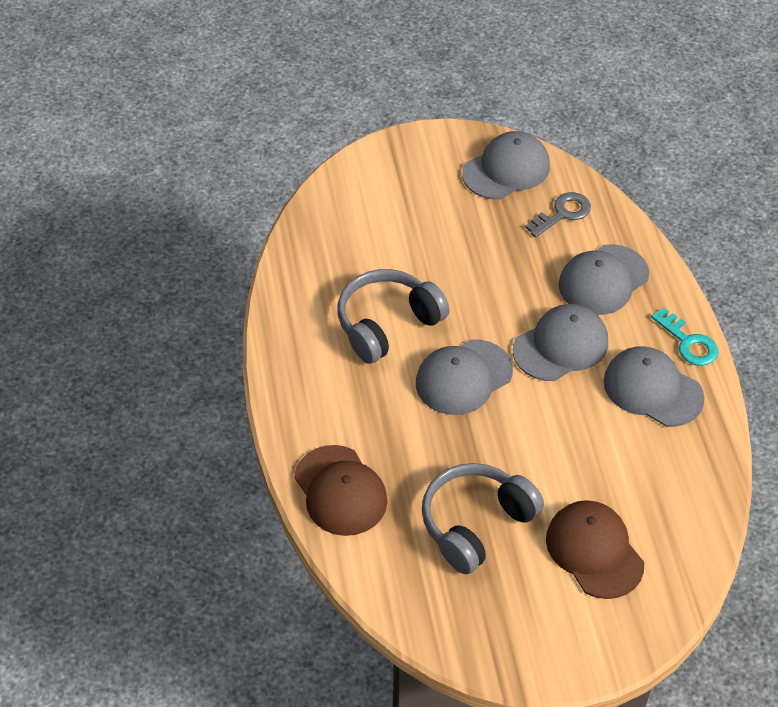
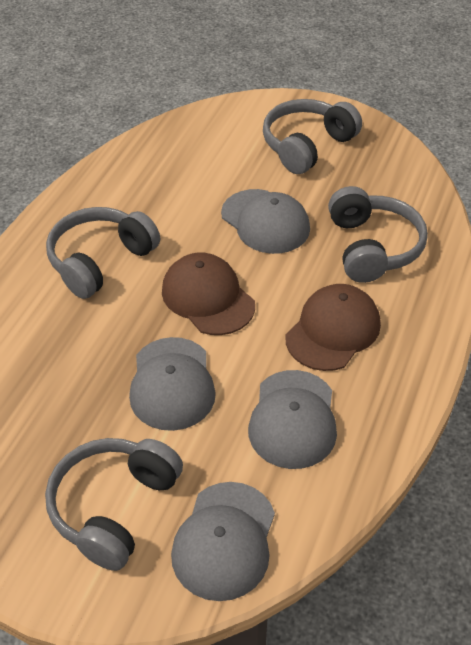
grey cap: 5 -> 4
grey headphones: 2 -> 4
grey key: 1 -> 0
turquoise key: 1 -> 0

